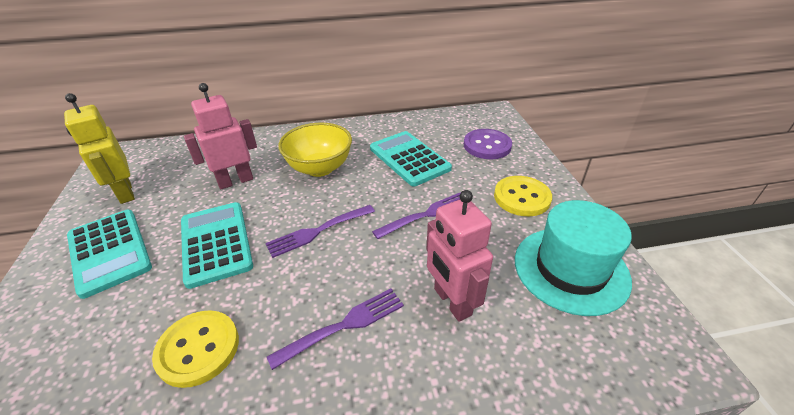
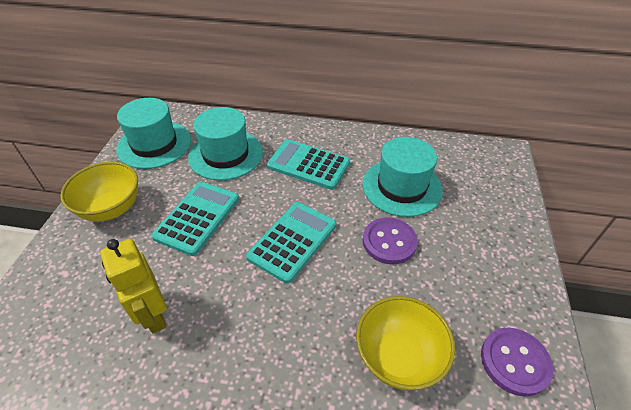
pink robot: 2 -> 0
purple button: 1 -> 2
purple fork: 3 -> 0
turquoise hat: 1 -> 3
yellow bowl: 1 -> 2
yellow button: 2 -> 0

